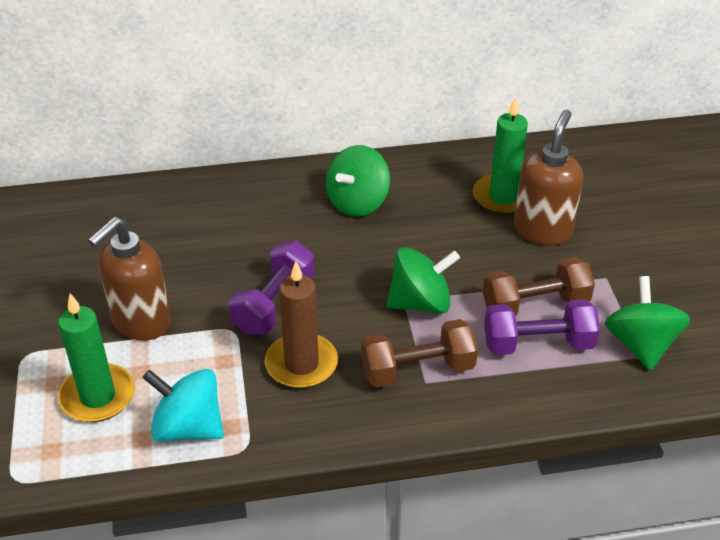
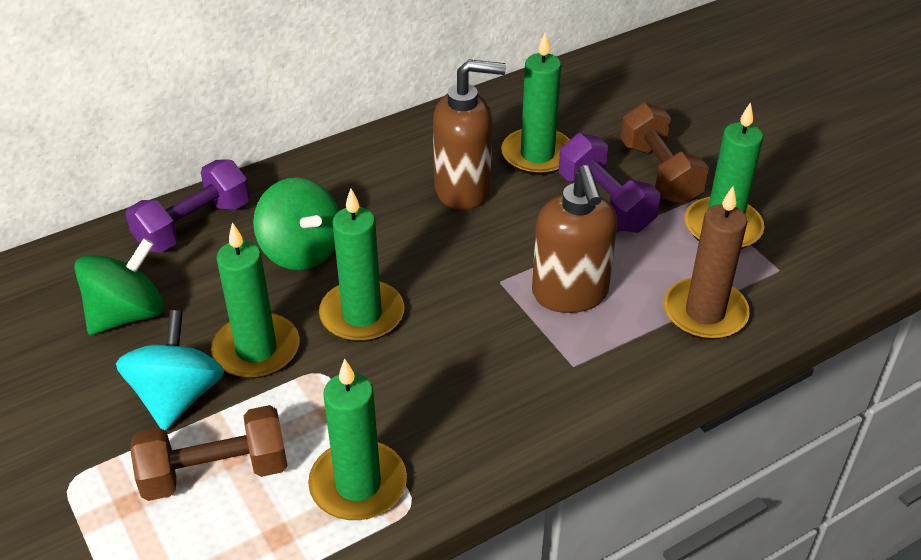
green candle: 2 -> 5
green spinning top: 3 -> 2

